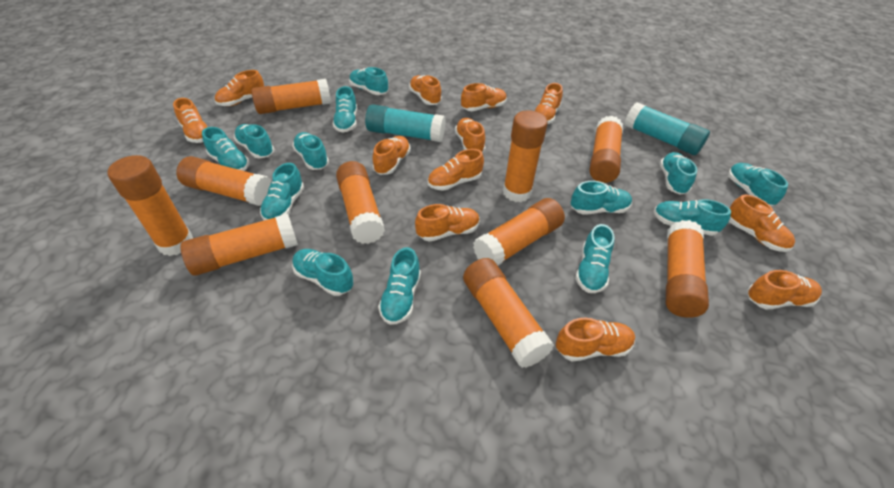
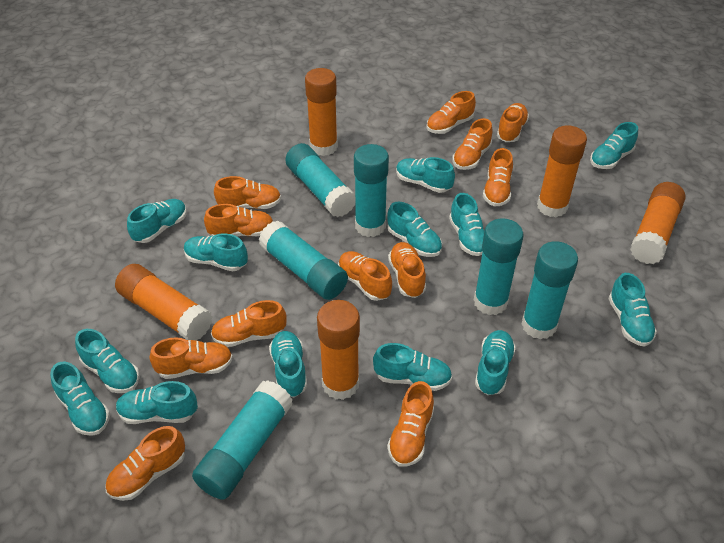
orange glue stick: 10 -> 5
turquoise glue stick: 2 -> 6

